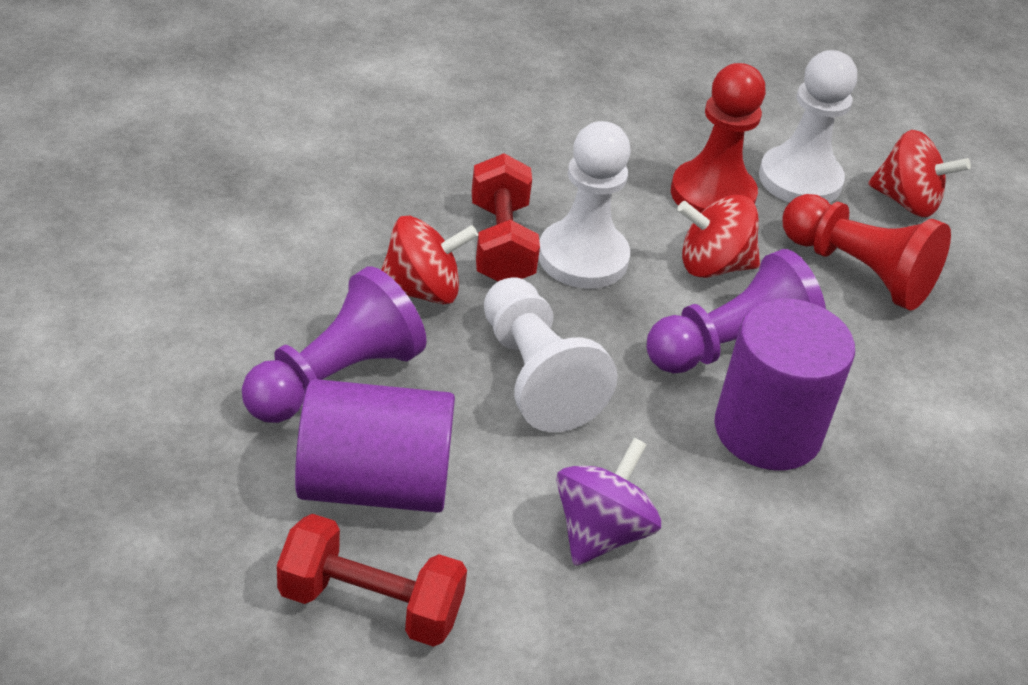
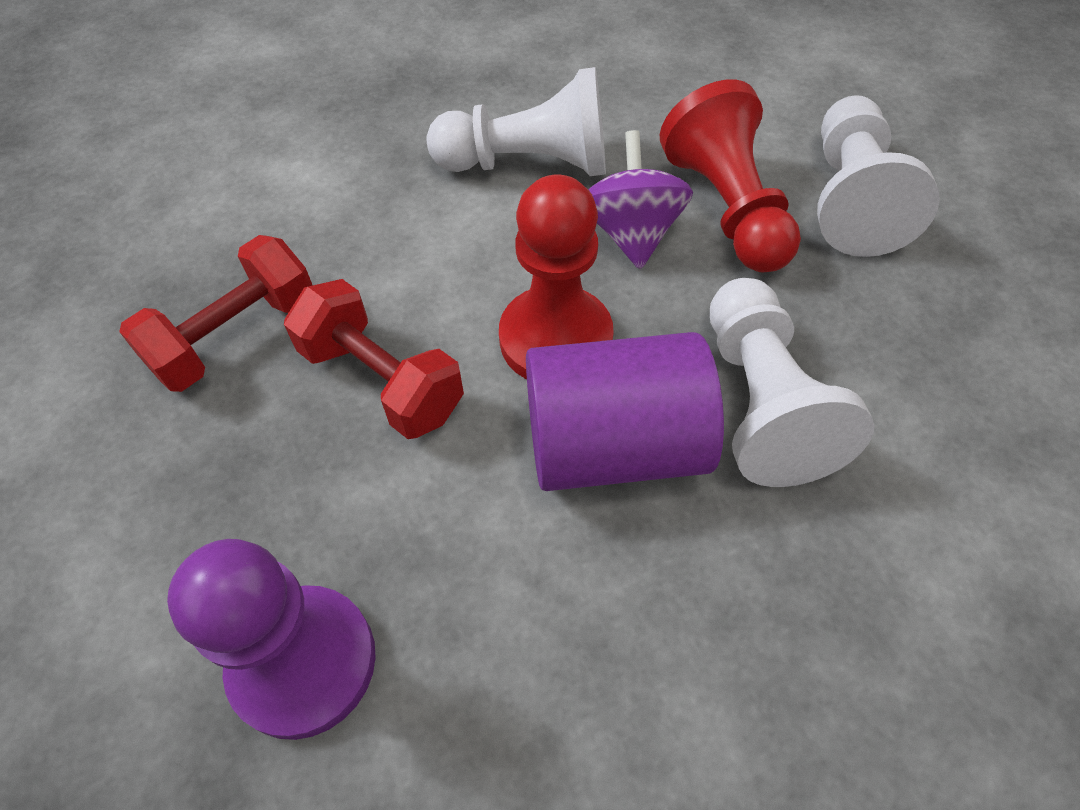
purple cylinder: 2 -> 1
purple pawn: 2 -> 1
red spinning top: 3 -> 0

